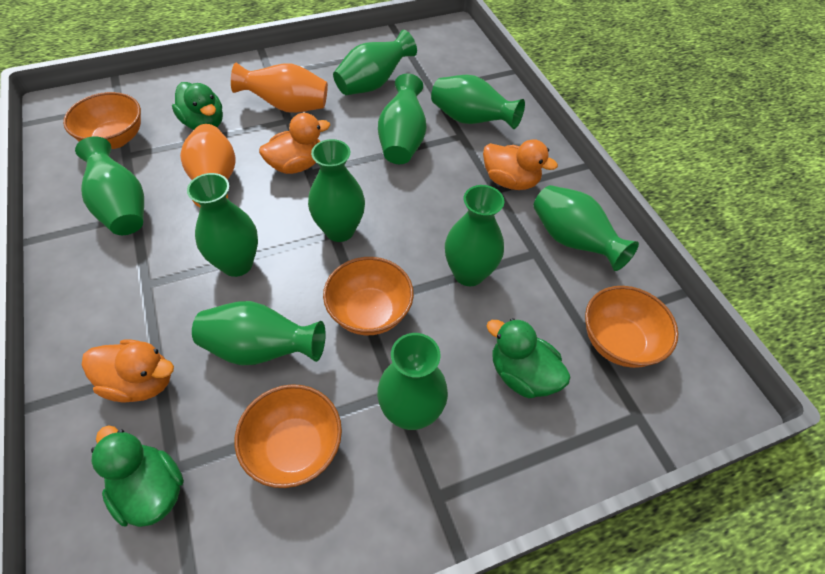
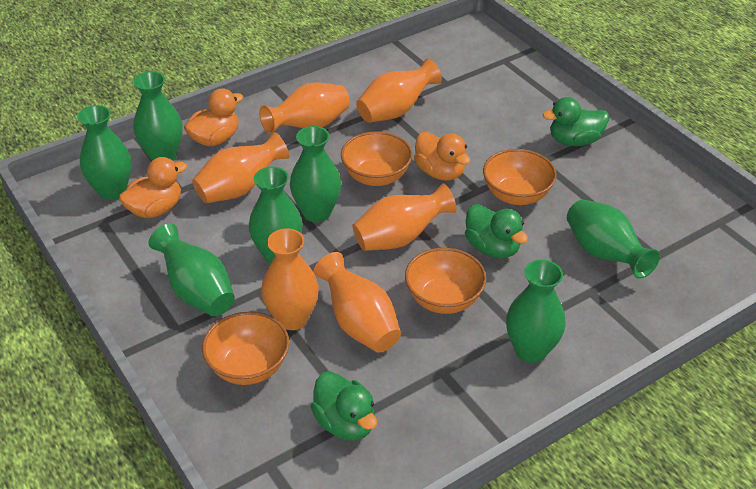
green vase: 10 -> 7
orange vase: 2 -> 6

